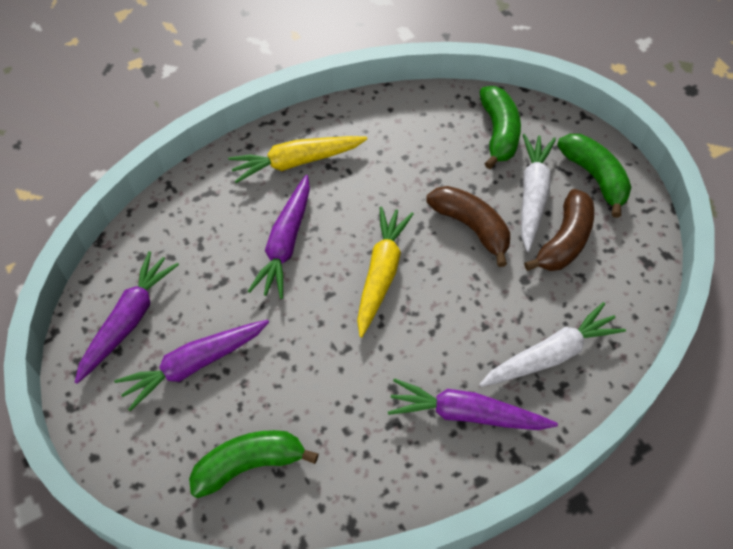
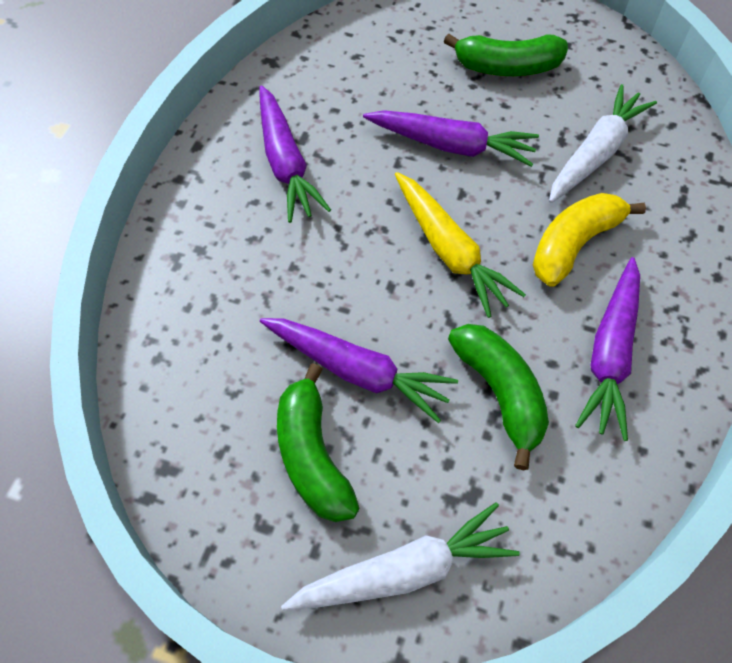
brown banana: 2 -> 0
yellow banana: 0 -> 1
yellow carrot: 2 -> 1

